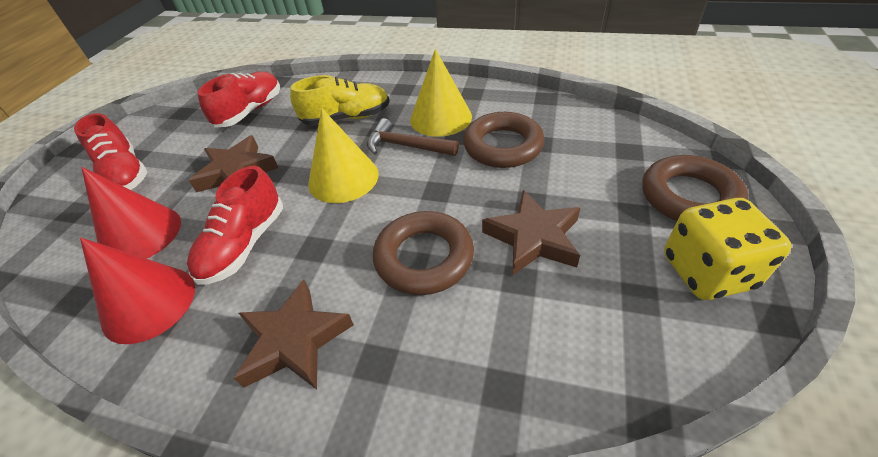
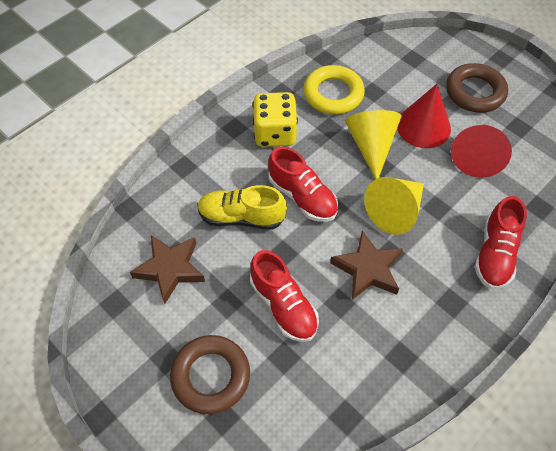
brown hammer: 1 -> 0
brown ring: 3 -> 2
brown star: 3 -> 2
yellow ring: 0 -> 1

